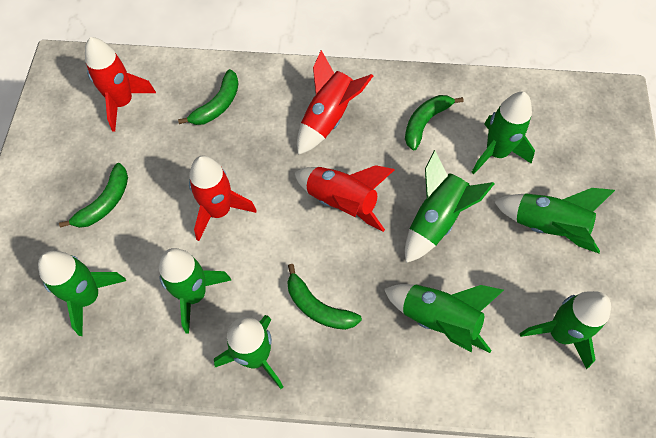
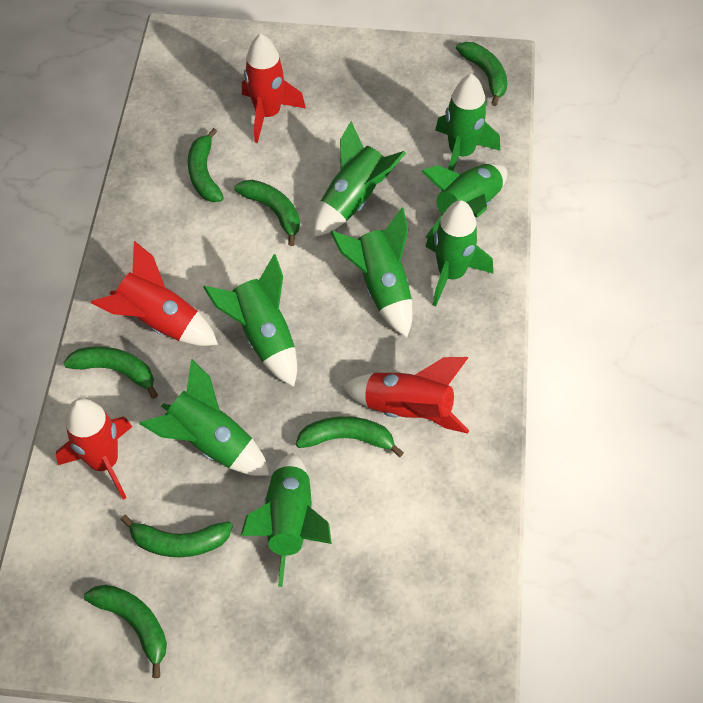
green banana: 4 -> 7

